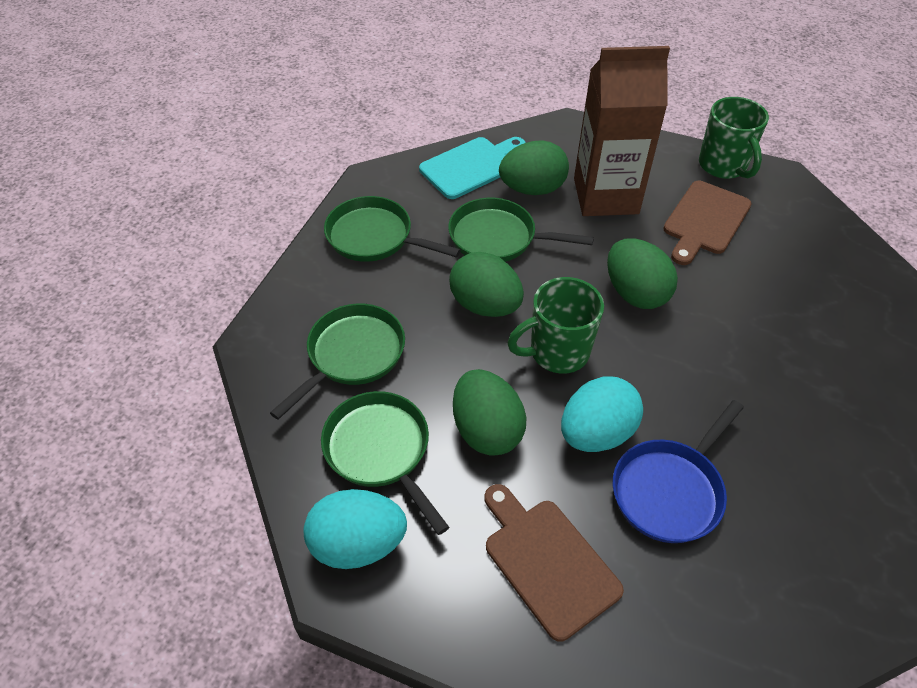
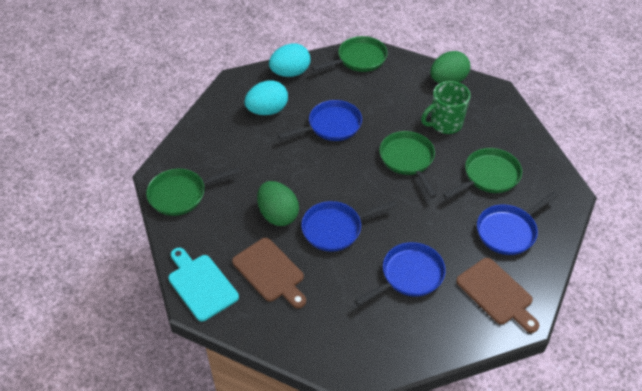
blue pan: 1 -> 4
brown carton: 1 -> 0
green egg: 4 -> 2
green mug: 2 -> 1

